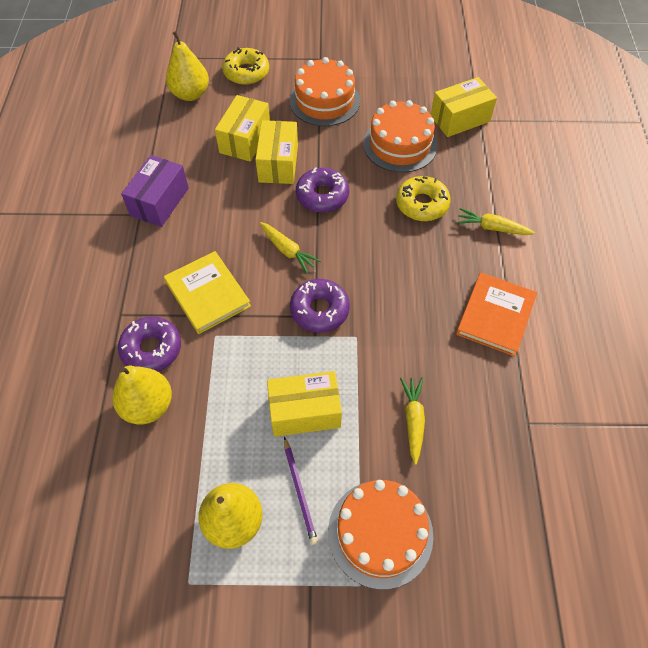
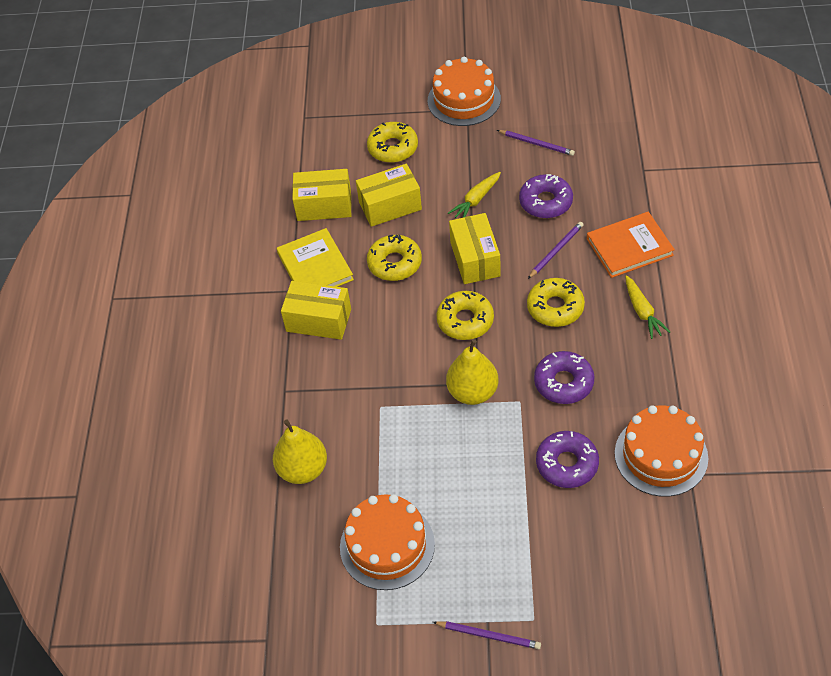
purple box: 1 -> 0
purple pencil: 1 -> 3
yellow carrot: 3 -> 2
yellow donut: 2 -> 4
yellow pear: 3 -> 2

